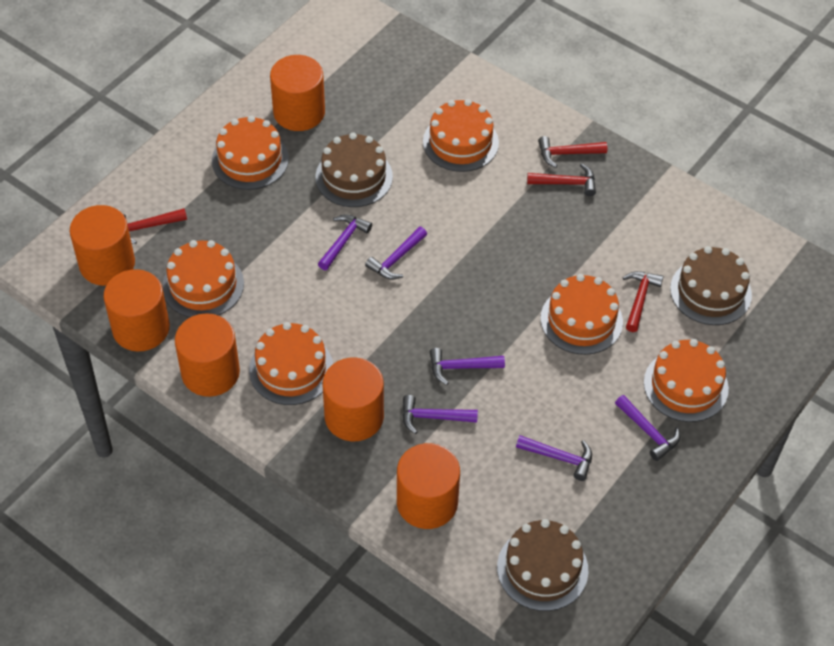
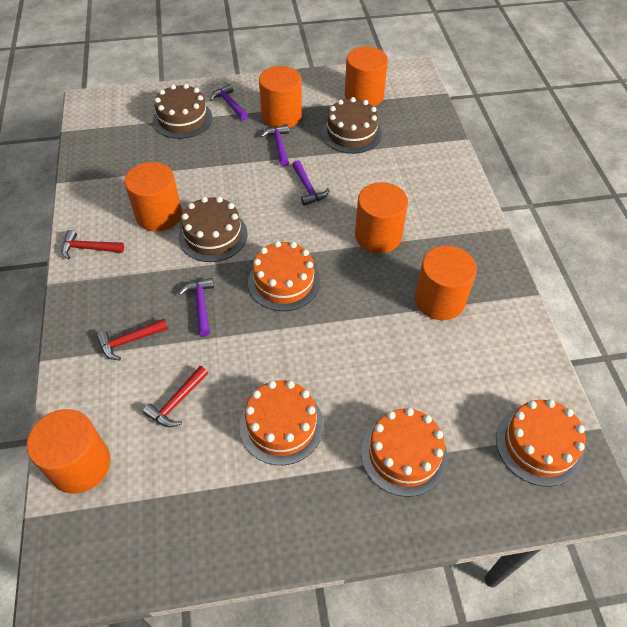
orange cake: 6 -> 4
purple hammer: 6 -> 4
red hammer: 4 -> 3

